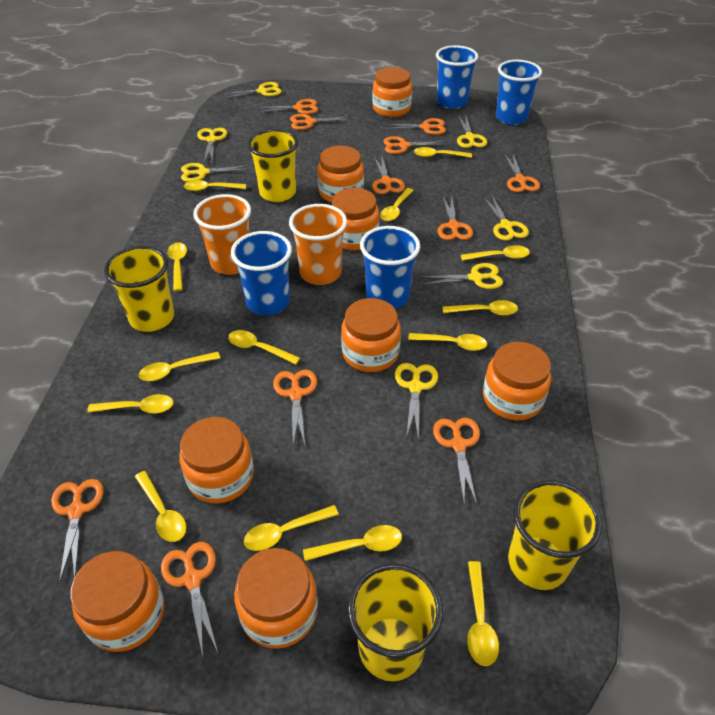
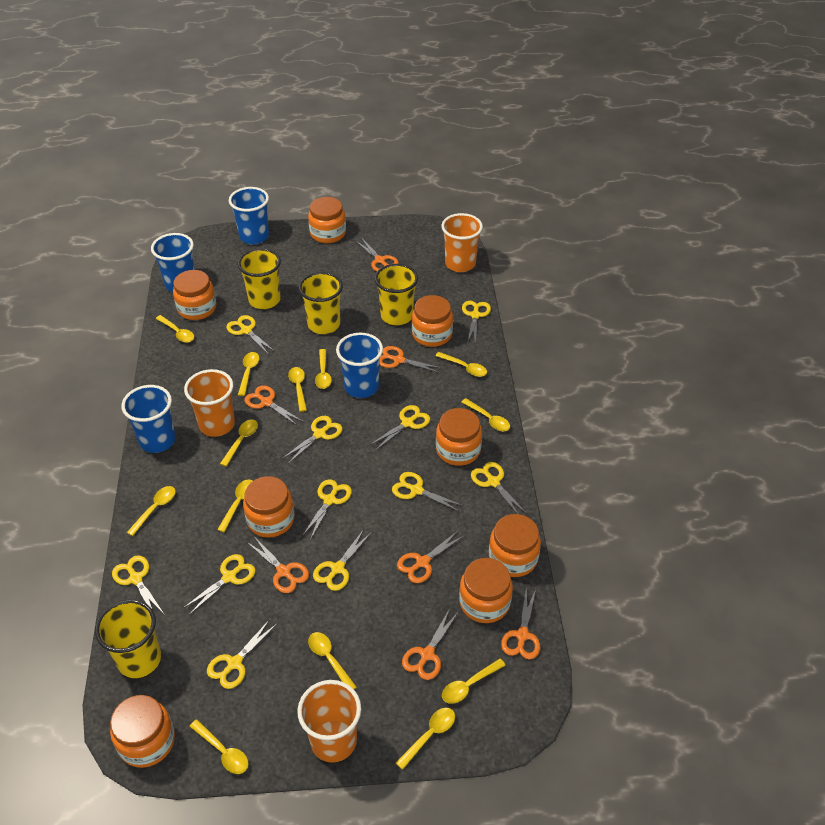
orange cup: 2 -> 3
orange scissors: 11 -> 7
yellow scissors: 7 -> 11
yellow spoon: 14 -> 13

